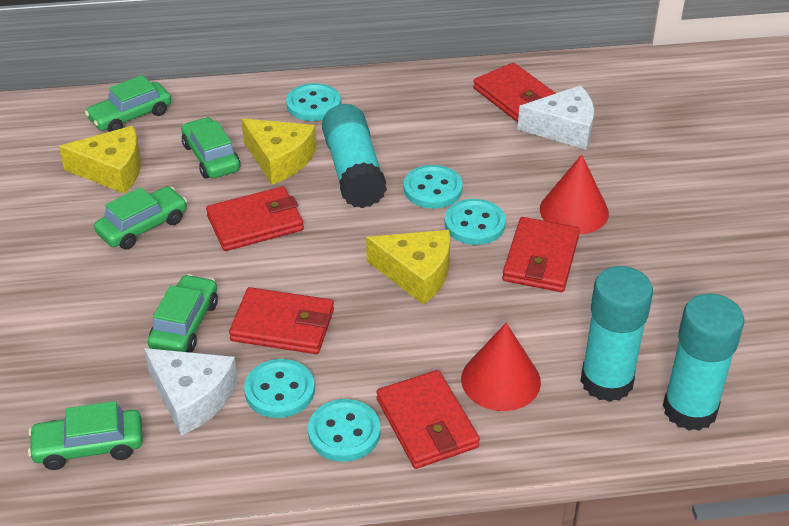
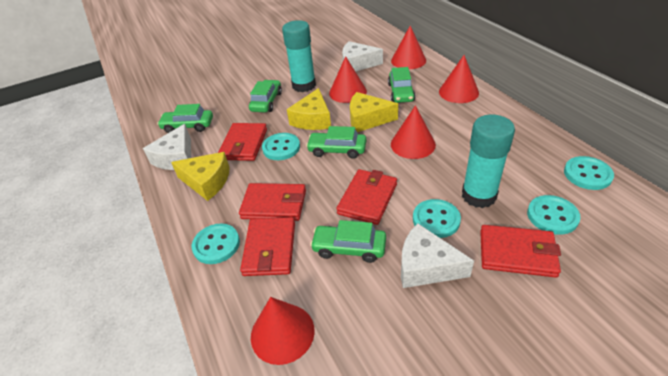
red cone: 2 -> 5
turquoise glue stick: 3 -> 2
white cheese: 2 -> 3

